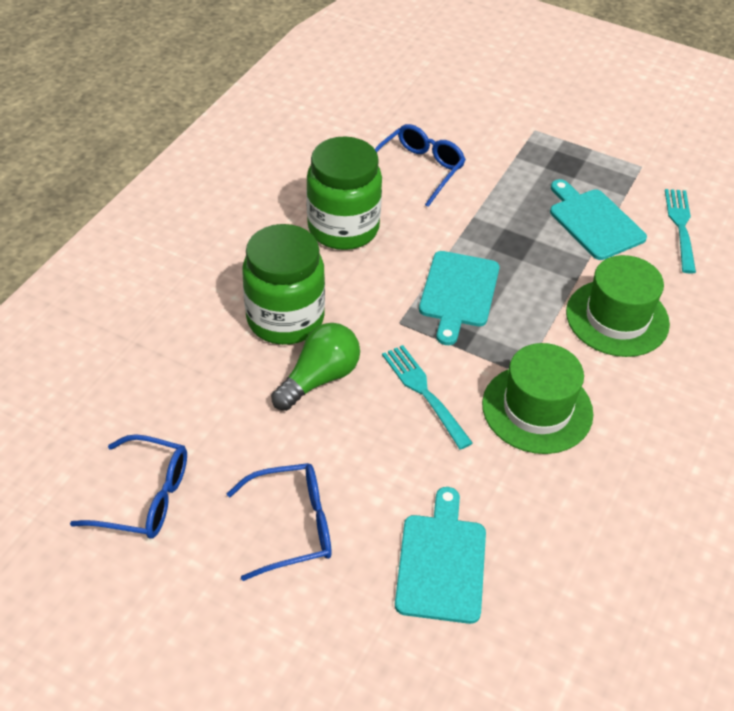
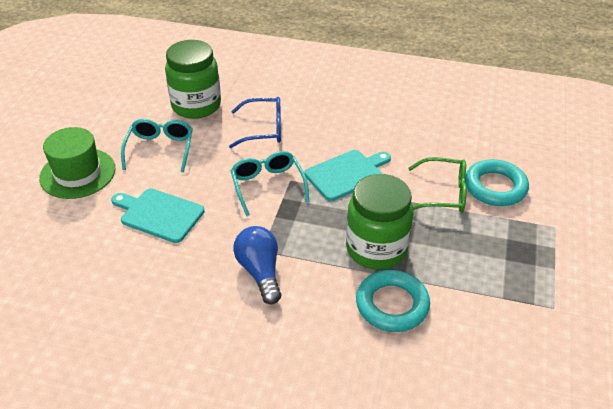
blue glasses: 3 -> 1
blue light bulb: 0 -> 1
green glasses: 0 -> 1
green hat: 2 -> 1
green light bulb: 1 -> 0
turquoise cutting board: 3 -> 2
turquoise fork: 2 -> 0
turquoise glasses: 0 -> 2
turquoise ring: 0 -> 2

